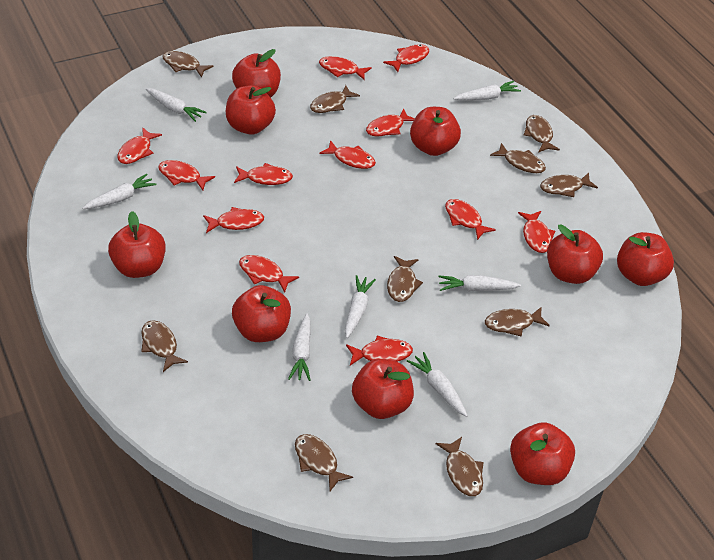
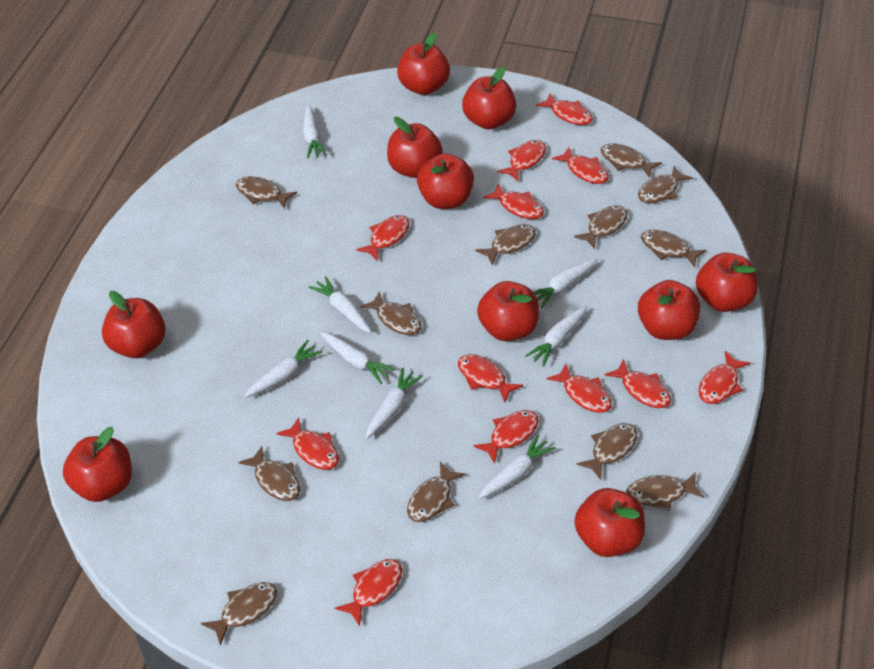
brown fish: 10 -> 12
red apple: 9 -> 10
white carrot: 7 -> 8

